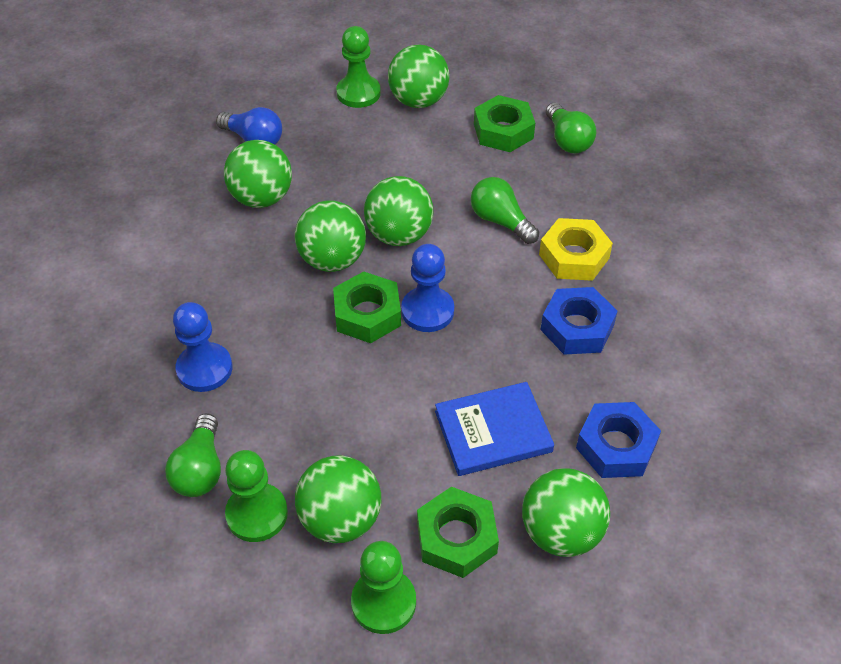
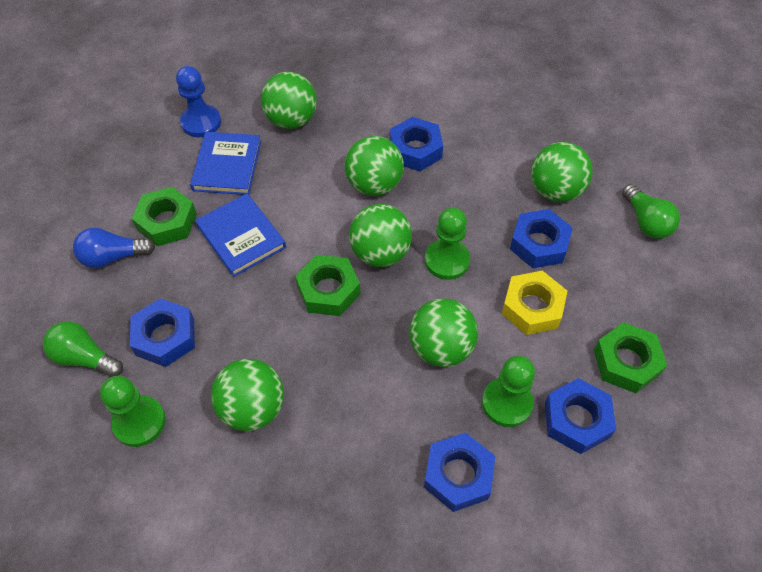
blue book: 1 -> 2
blue nut: 2 -> 5
blue pawn: 2 -> 1
green light bulb: 3 -> 2

